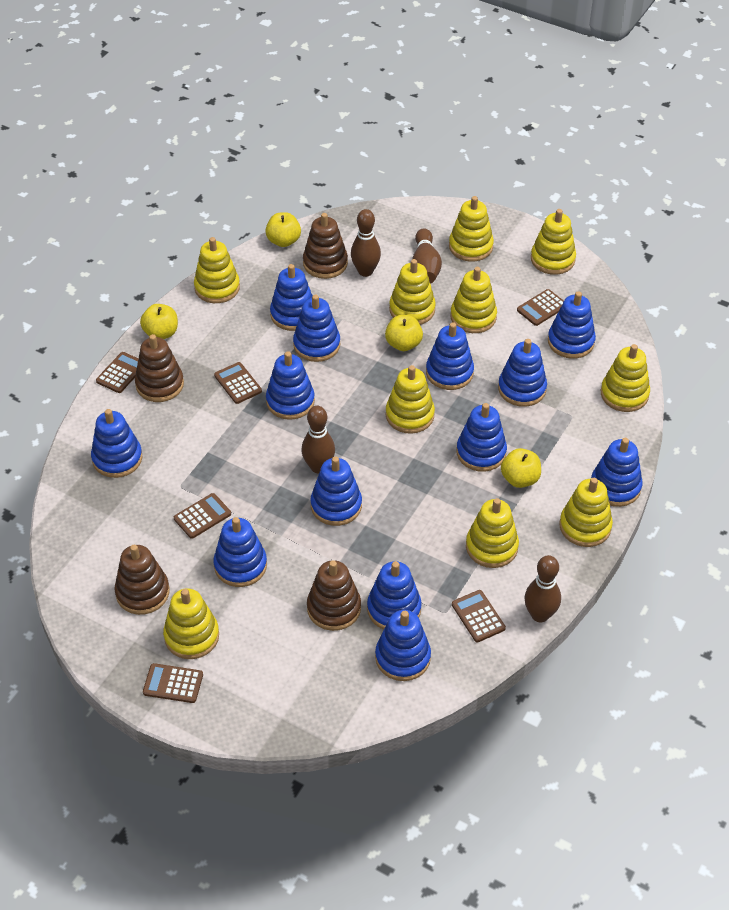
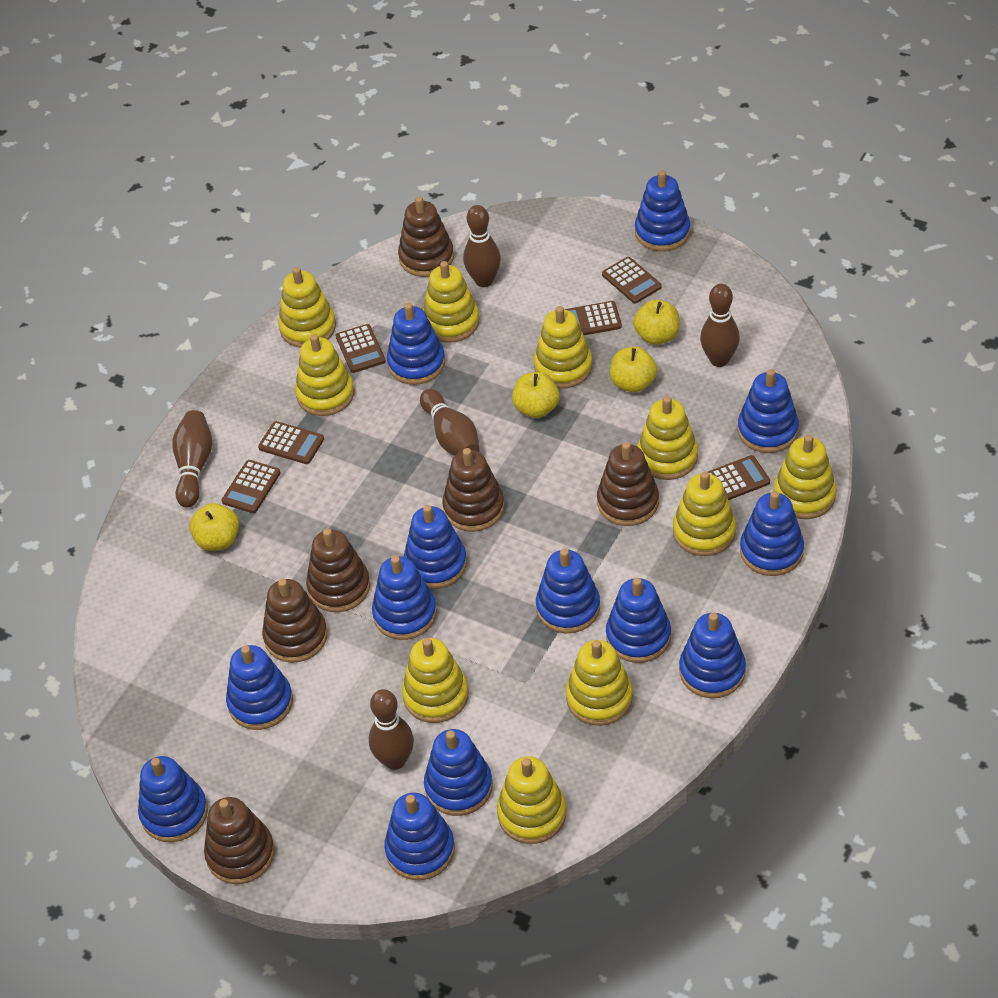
brown bowling pin: 4 -> 5
brown stacking toy: 4 -> 6

